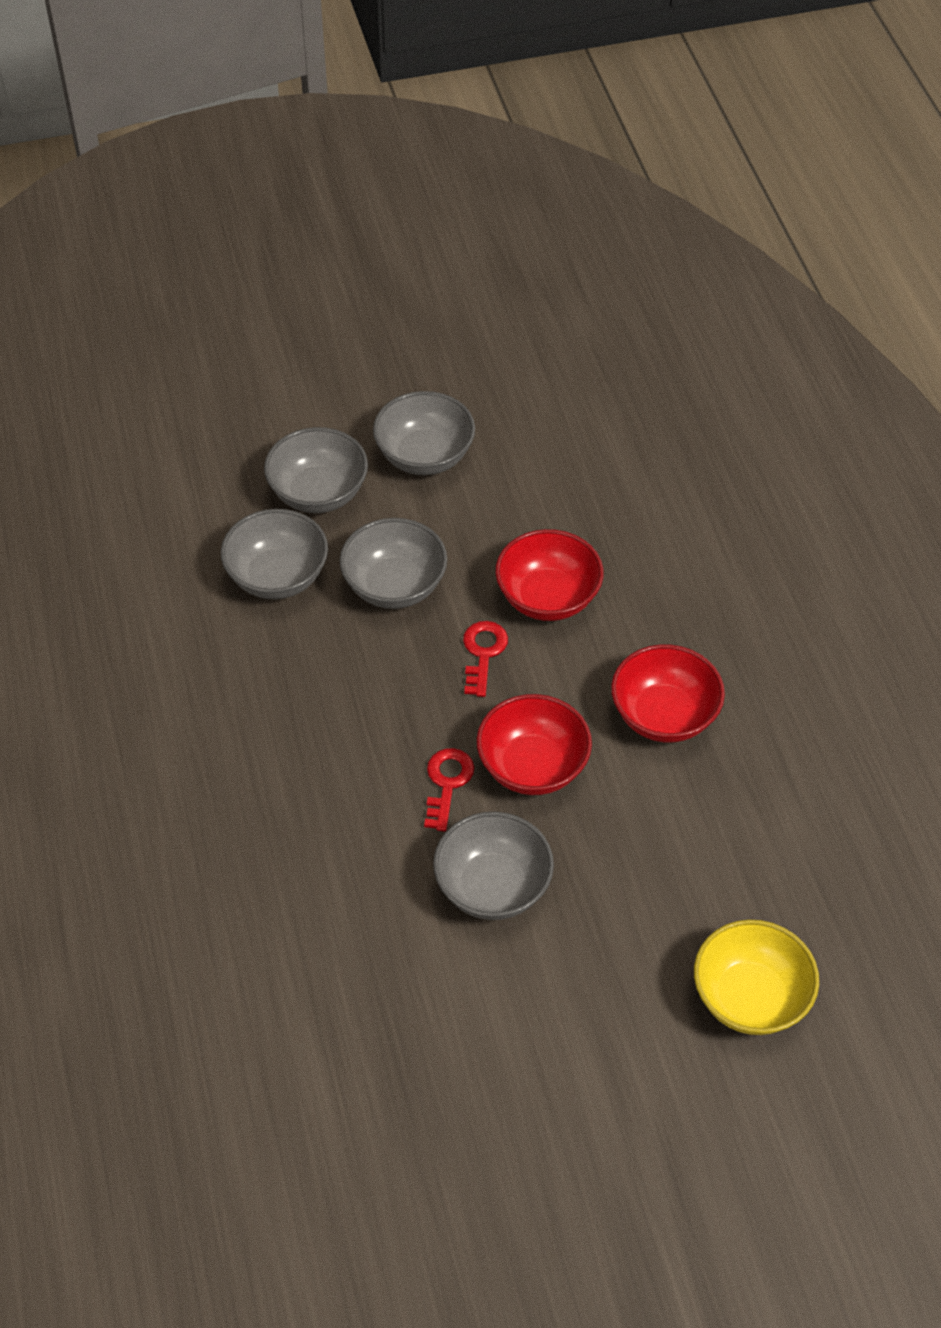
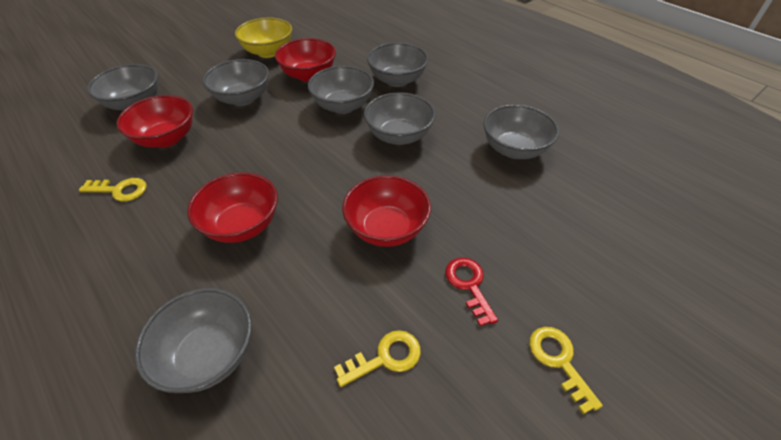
grey bowl: 5 -> 7
red bowl: 3 -> 4
red key: 2 -> 1
yellow key: 0 -> 3

